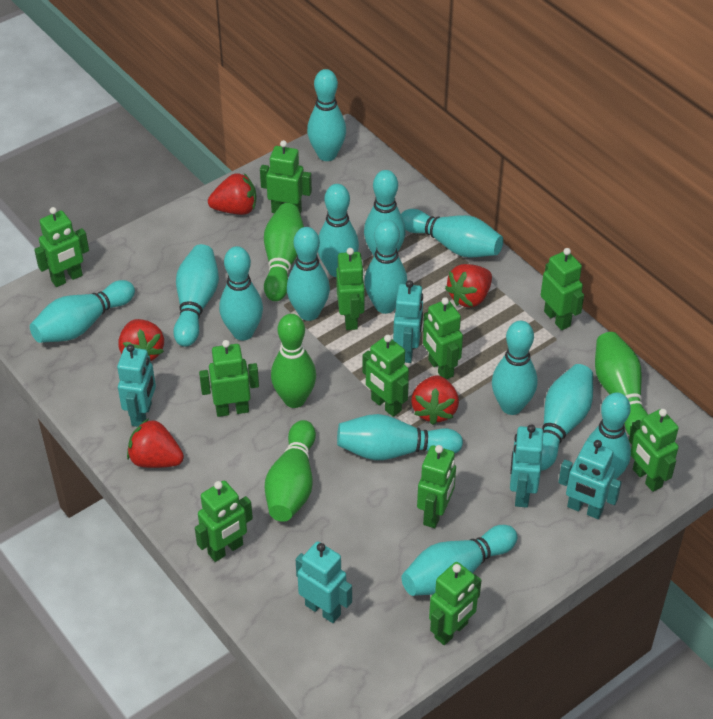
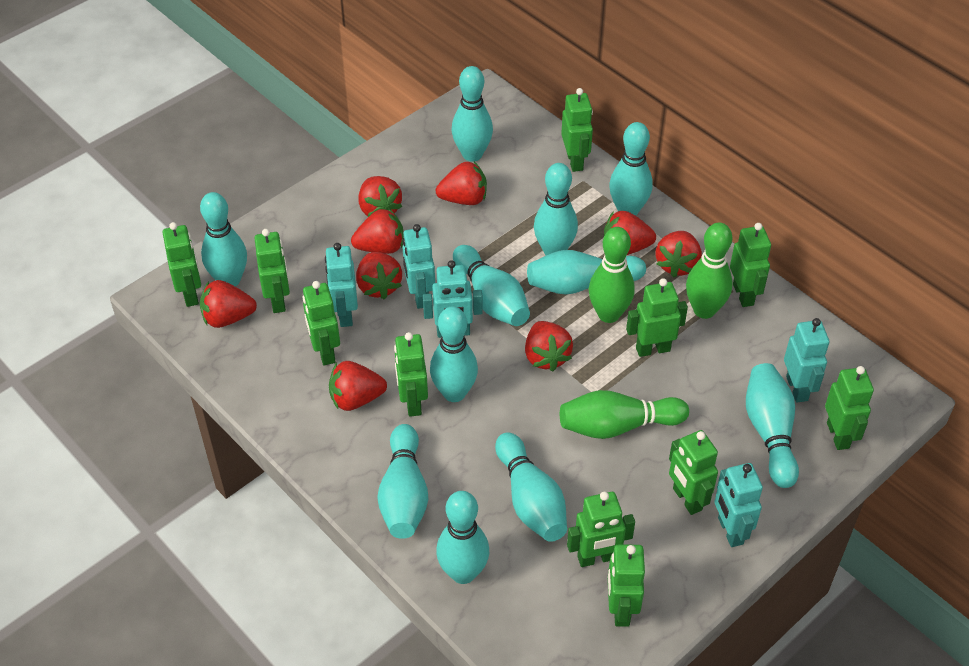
green bowling pin: 4 -> 3
red strawberry: 5 -> 9
turquoise bowling pin: 14 -> 11

